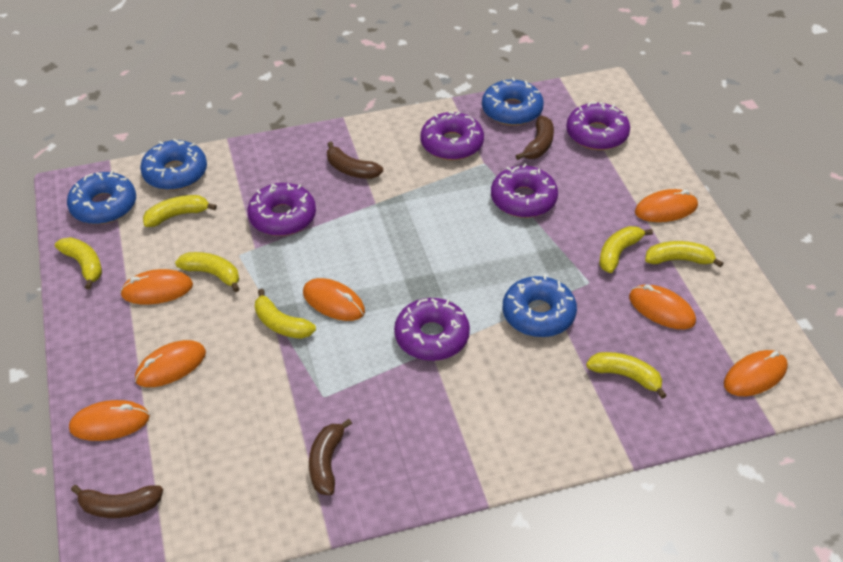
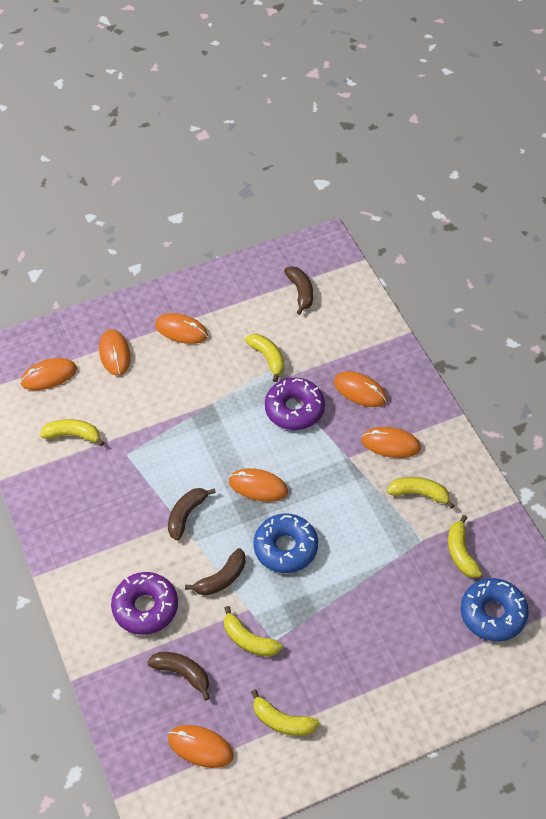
blue donut: 4 -> 2
purple donut: 5 -> 2
yellow banana: 7 -> 6

